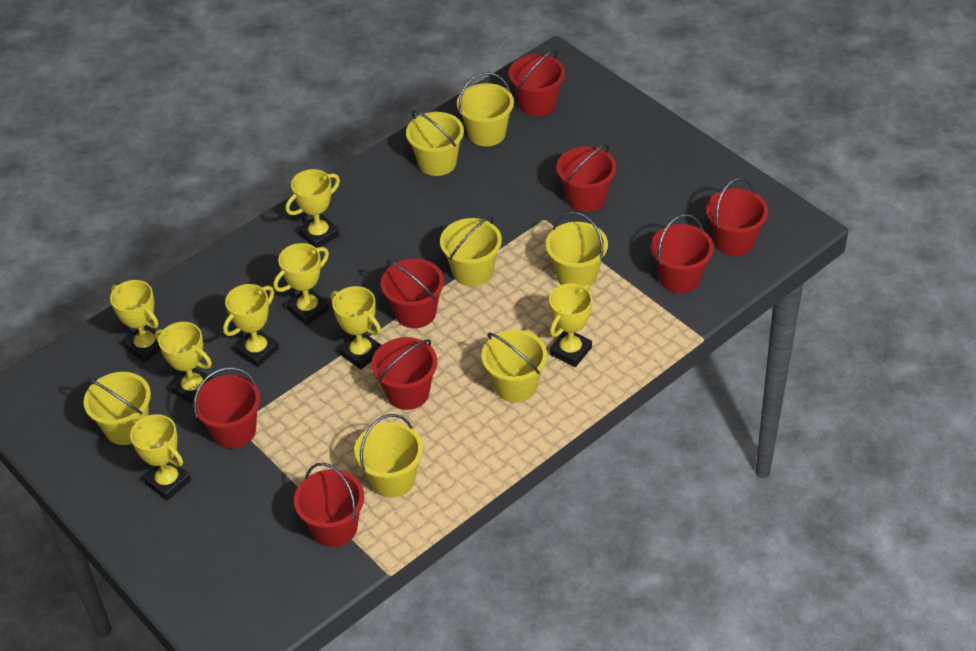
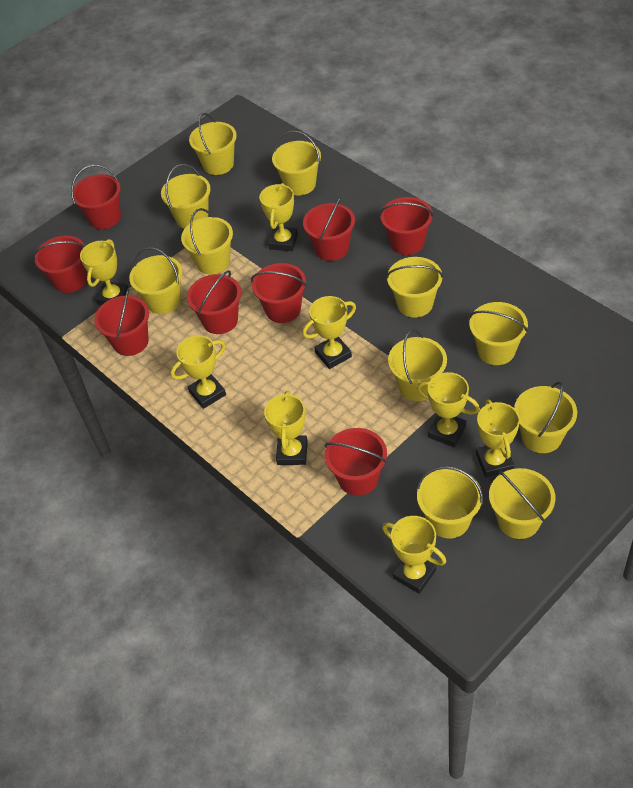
yellow bucket: 7 -> 11

